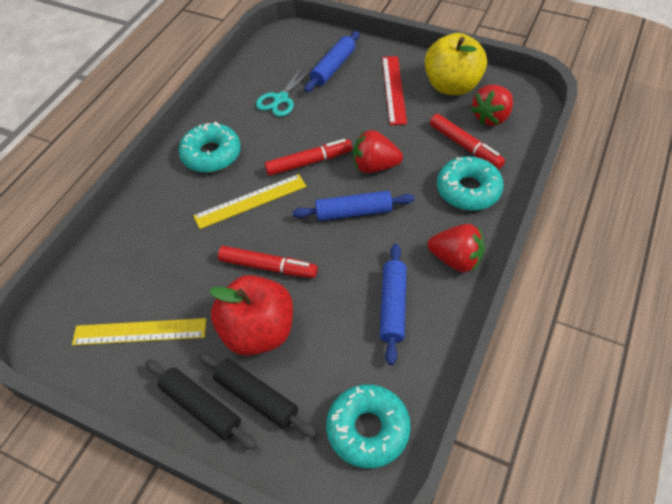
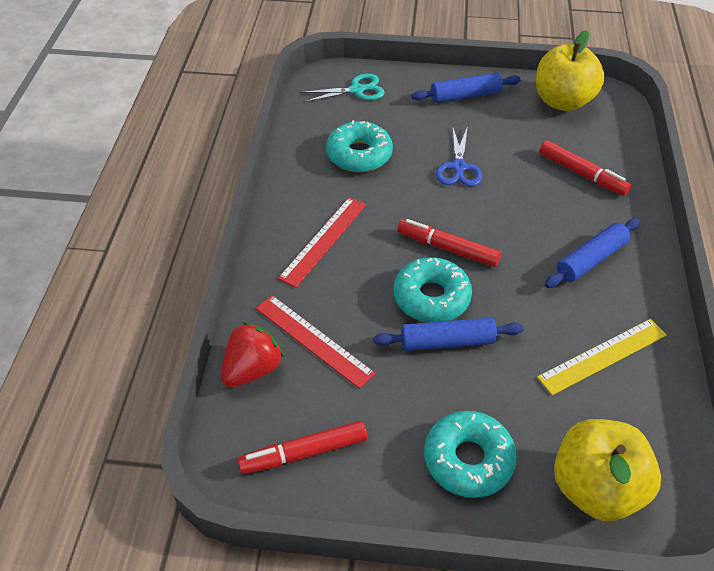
black rolling pin: 2 -> 0
blue scissors: 0 -> 1
red apple: 1 -> 0
red ruler: 1 -> 2
red strawberry: 3 -> 1
yellow apple: 1 -> 2
yellow ruler: 2 -> 1

